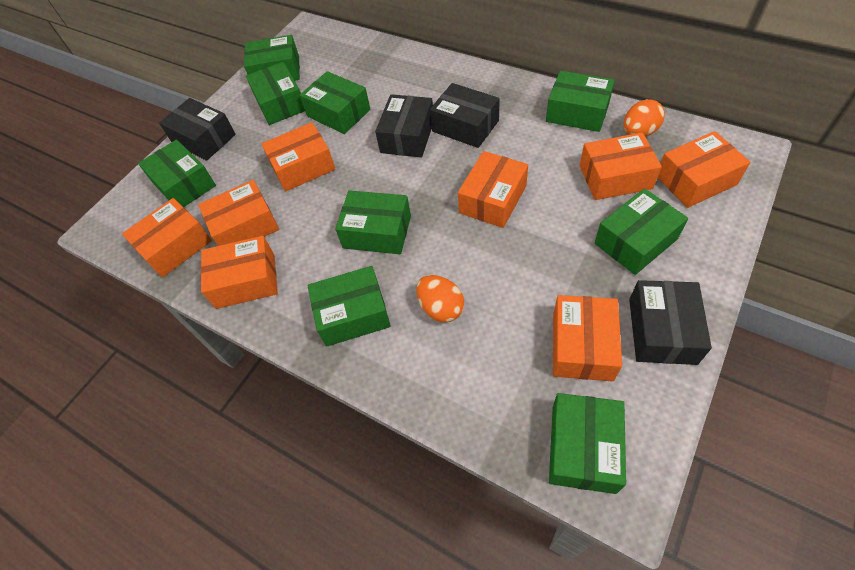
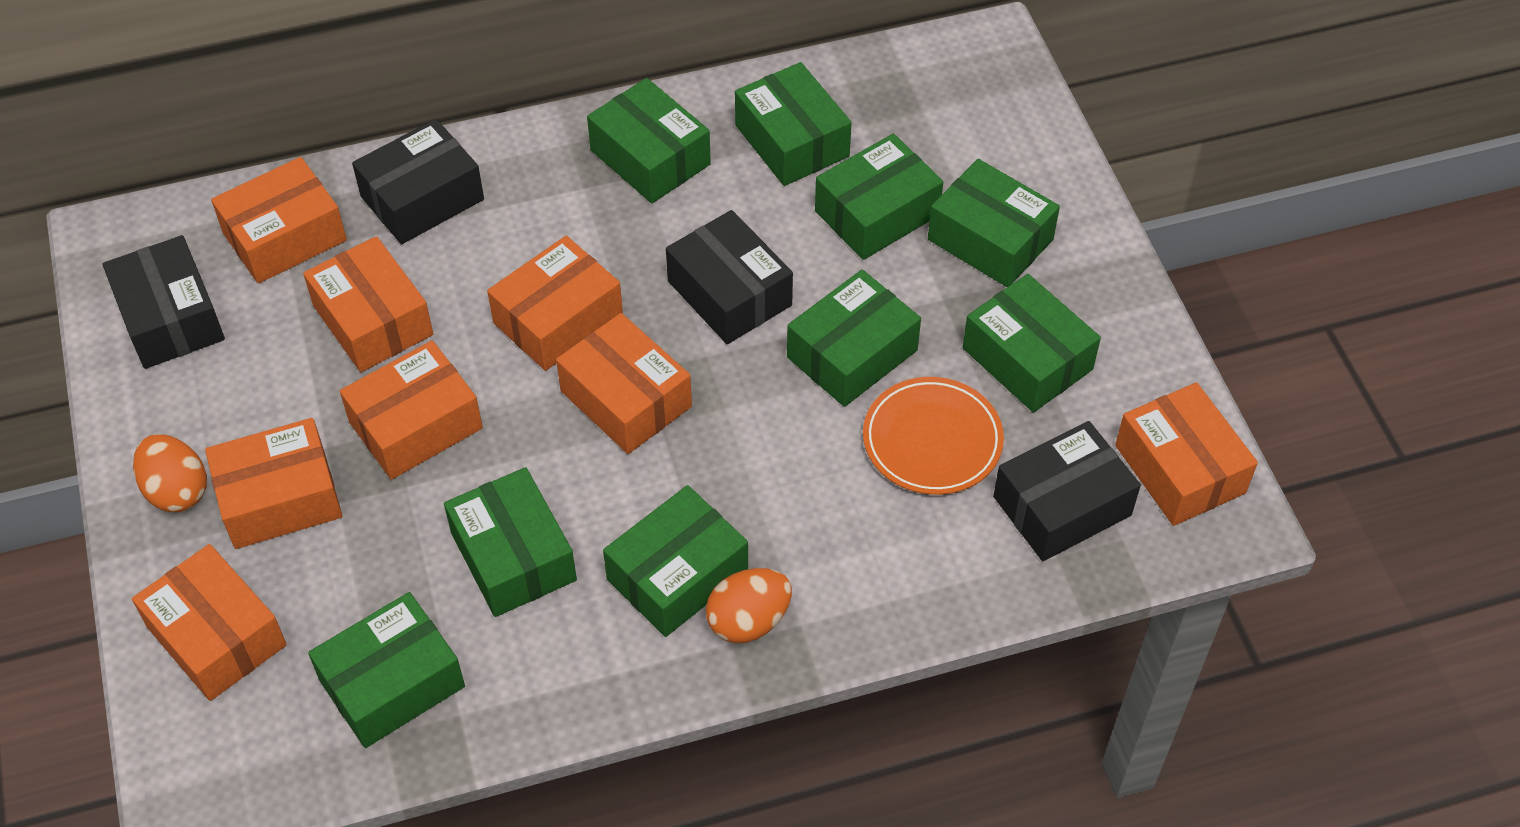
orange plate: 0 -> 1

